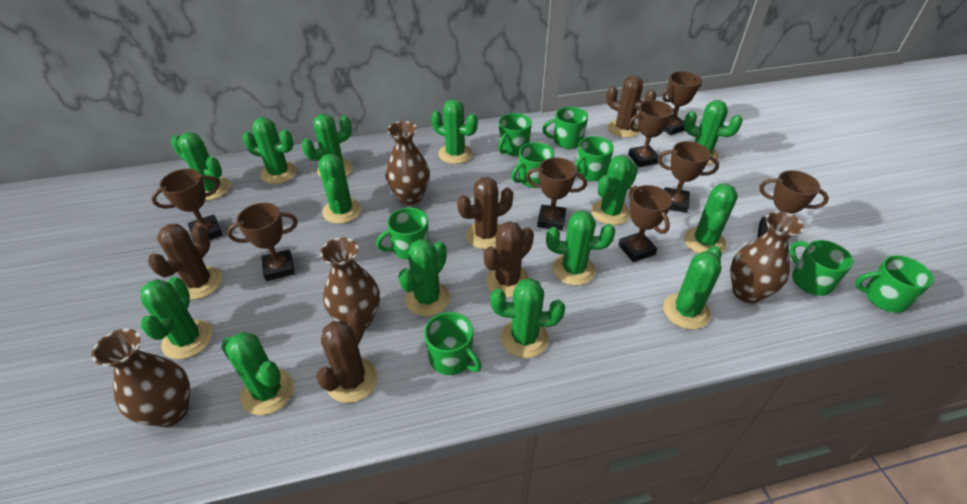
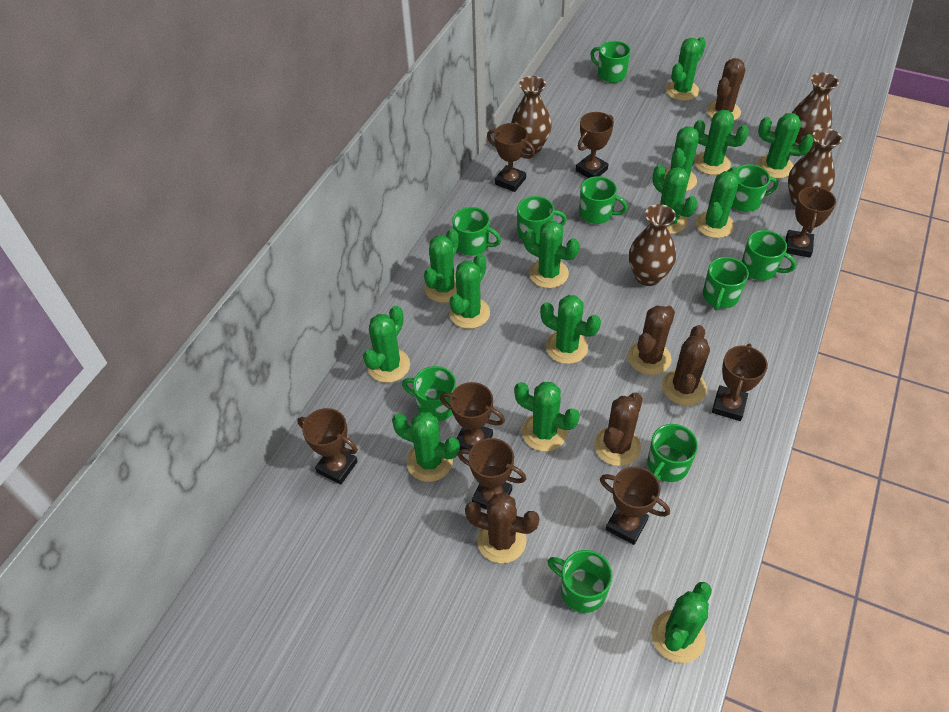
green mug: 8 -> 10

